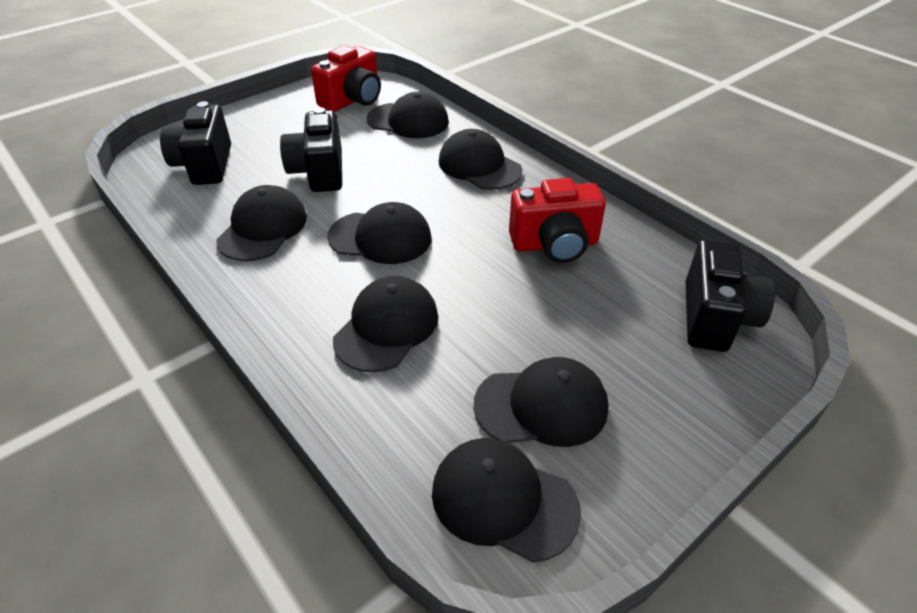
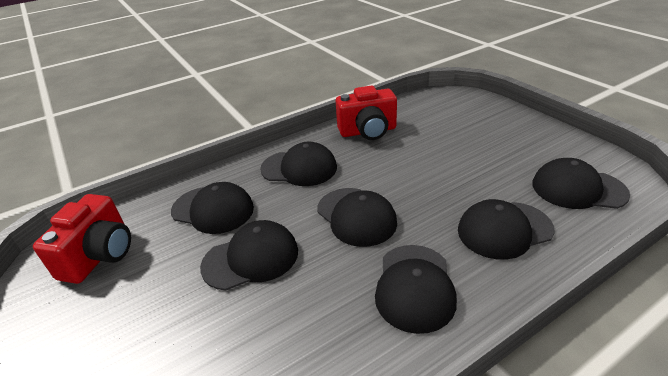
black camera: 3 -> 0

